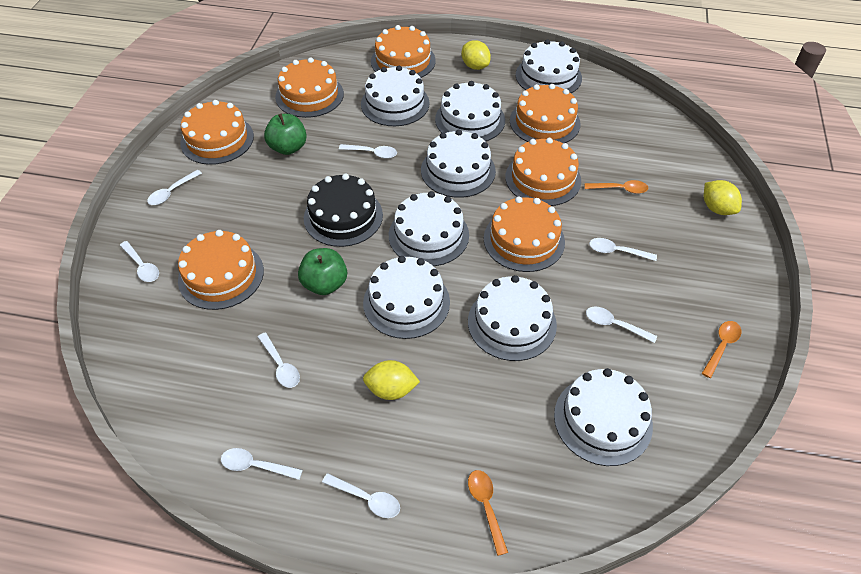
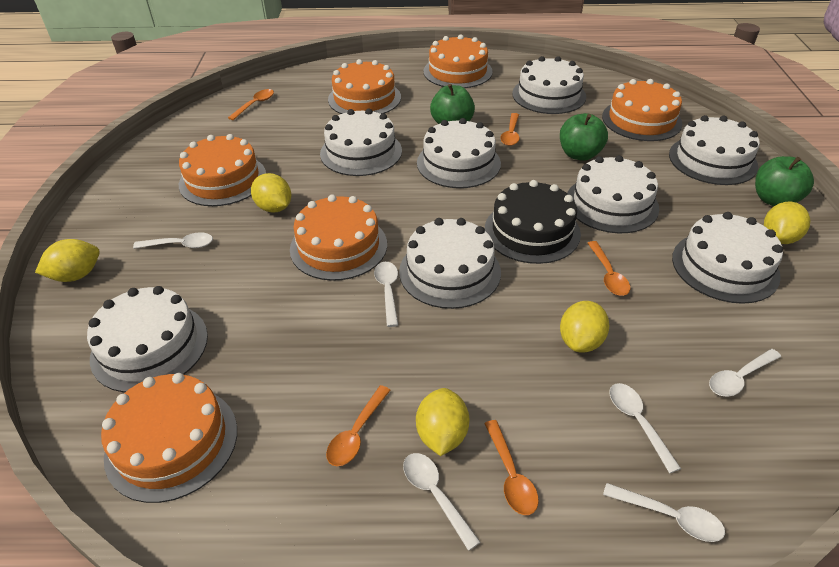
green apple: 2 -> 3
orange cake: 7 -> 6
orange spoon: 3 -> 5
white spoon: 8 -> 6
yellow lemon: 3 -> 5

